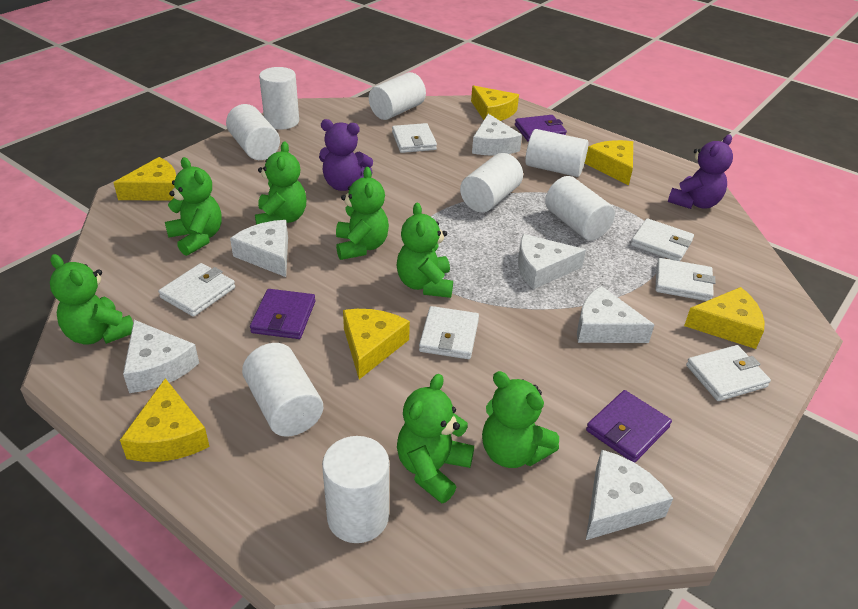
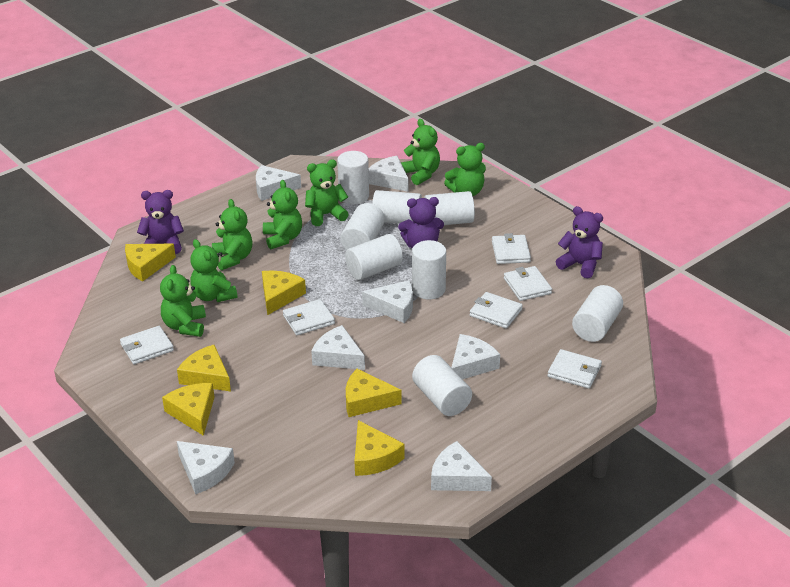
purple teddy bear: 2 -> 3
purple wallet: 3 -> 0
white cheese: 6 -> 7

